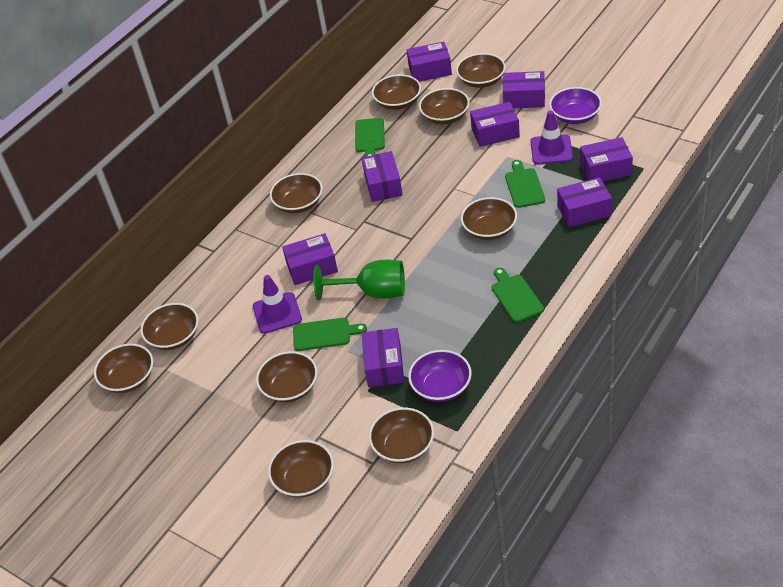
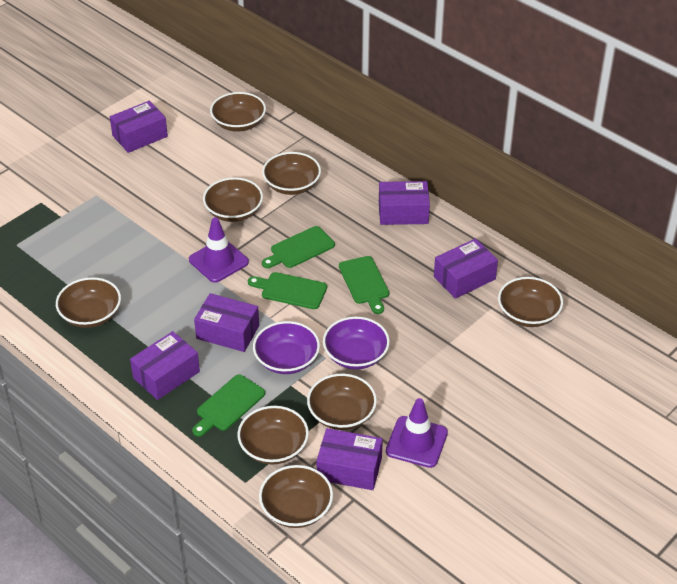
brown bowl: 10 -> 8
green goblet: 1 -> 0
purple box: 8 -> 6

